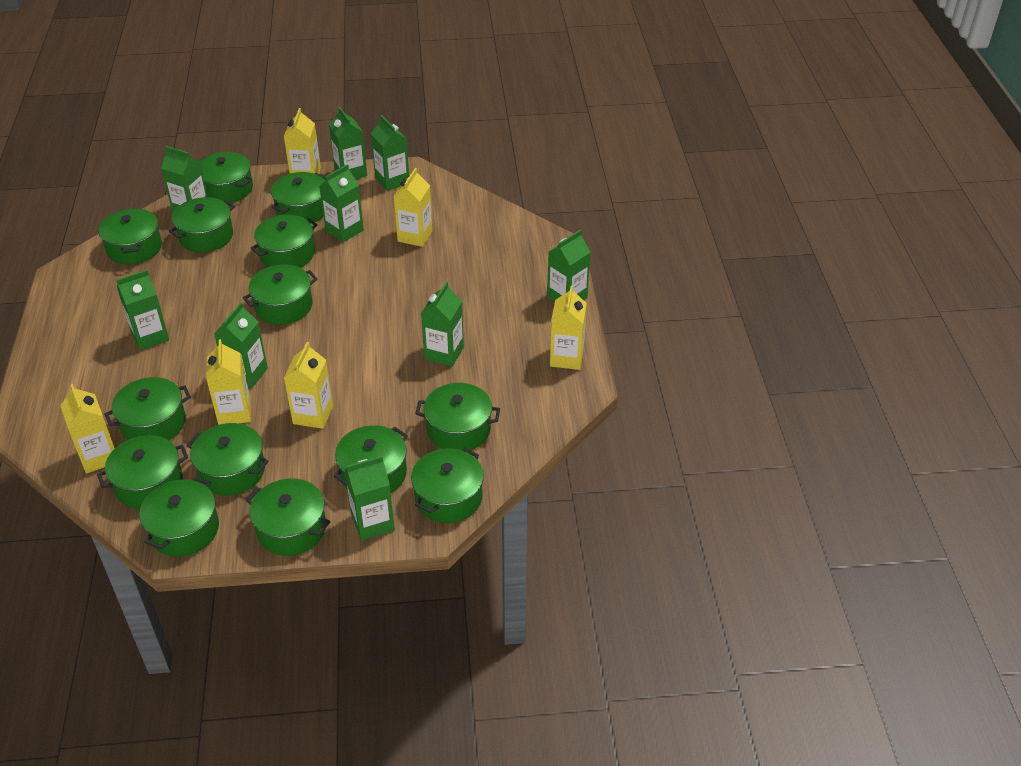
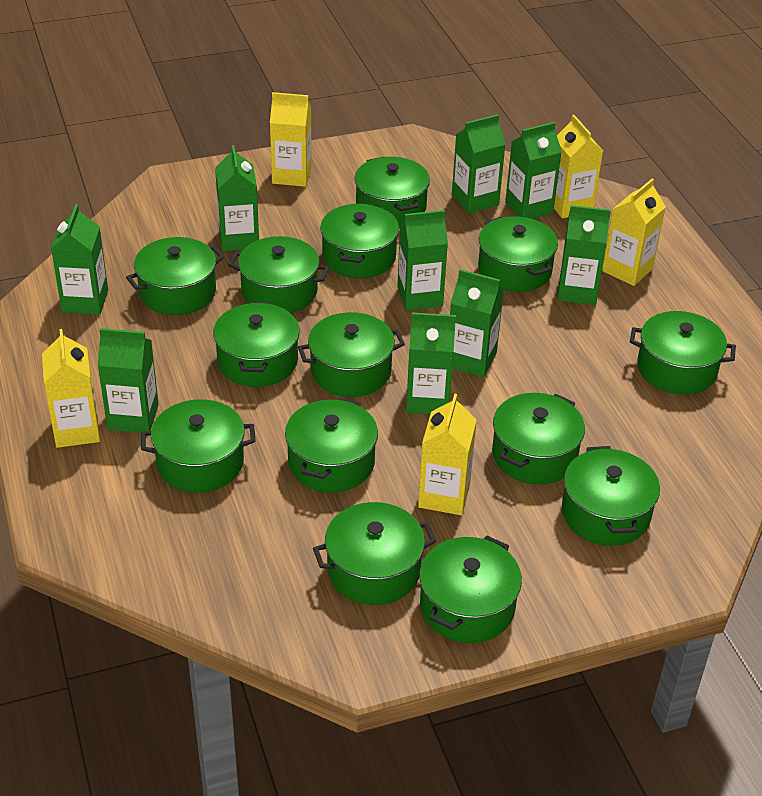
yellow carton: 6 -> 5

